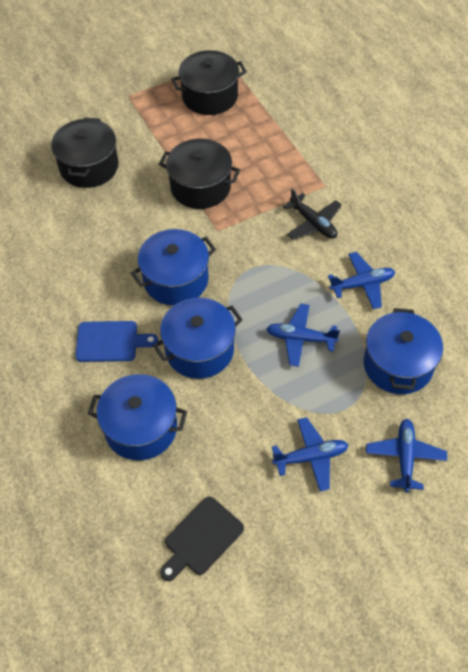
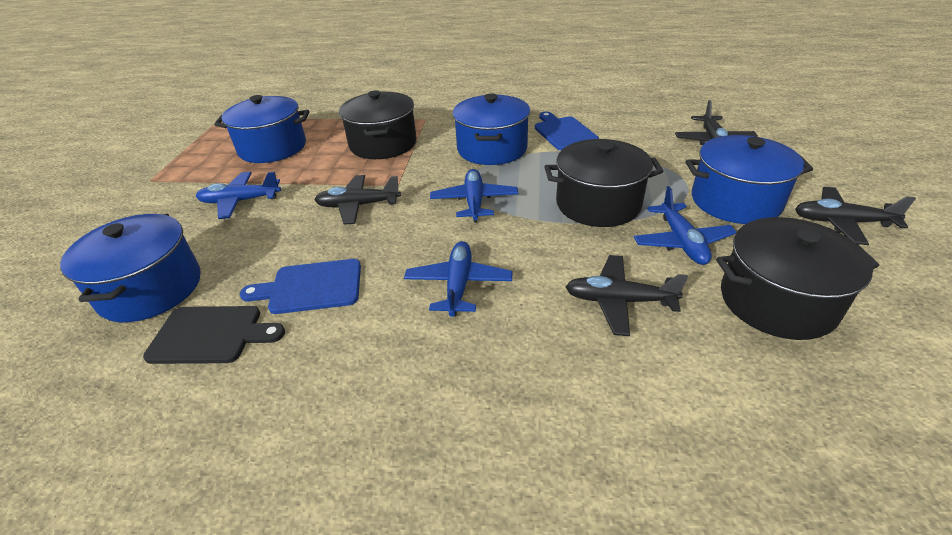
black plane: 1 -> 4
blue cutting board: 1 -> 2

